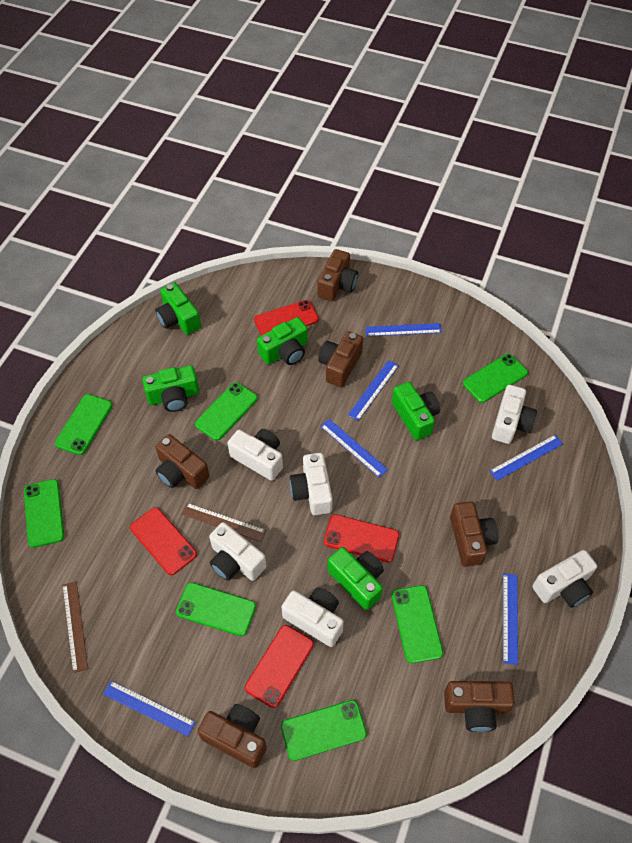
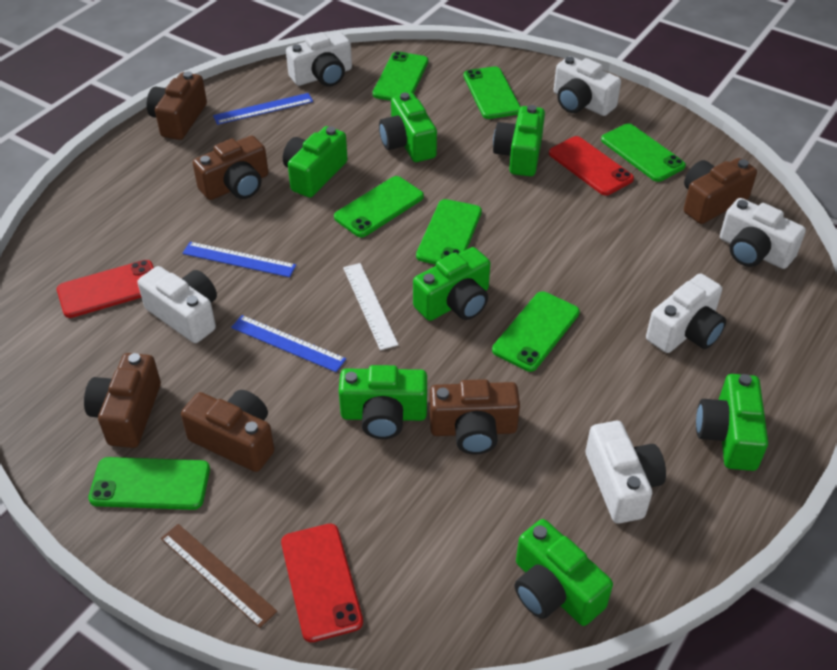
blue ruler: 6 -> 3
brown ruler: 2 -> 1
green camera: 5 -> 7
red phone: 4 -> 3
white ruler: 0 -> 1

